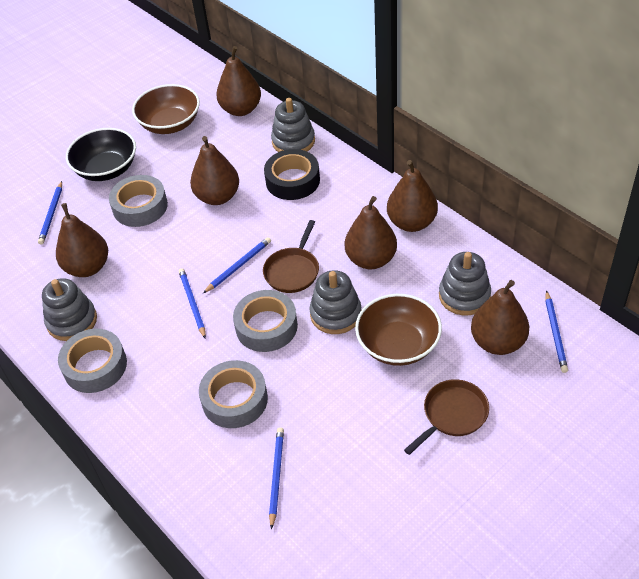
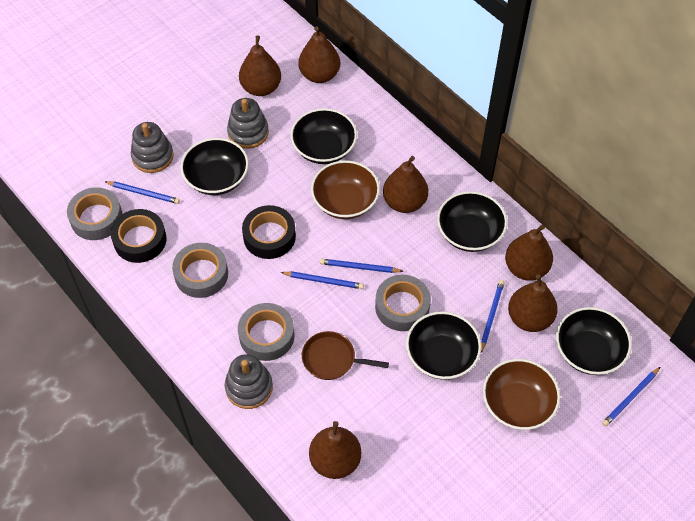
black bowl: 1 -> 5
black tape: 1 -> 2
brown pan: 2 -> 1
grey stacking toy: 4 -> 3

